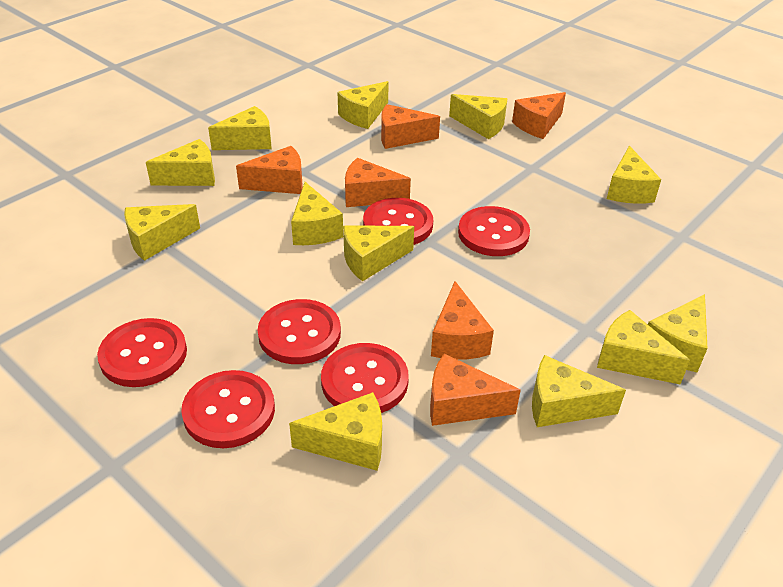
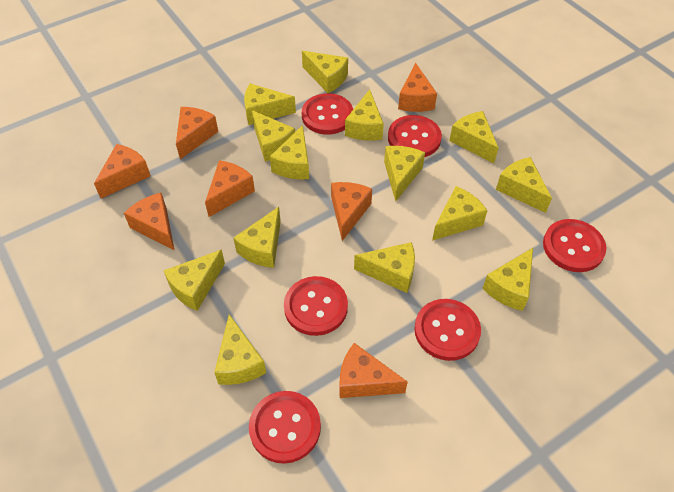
orange cheese: 6 -> 7
yellow cheese: 12 -> 14

